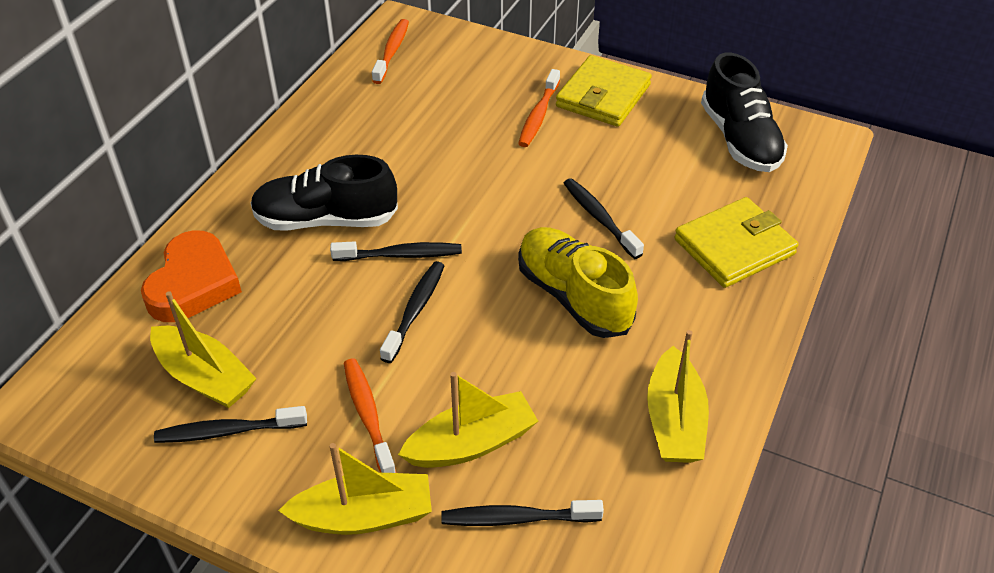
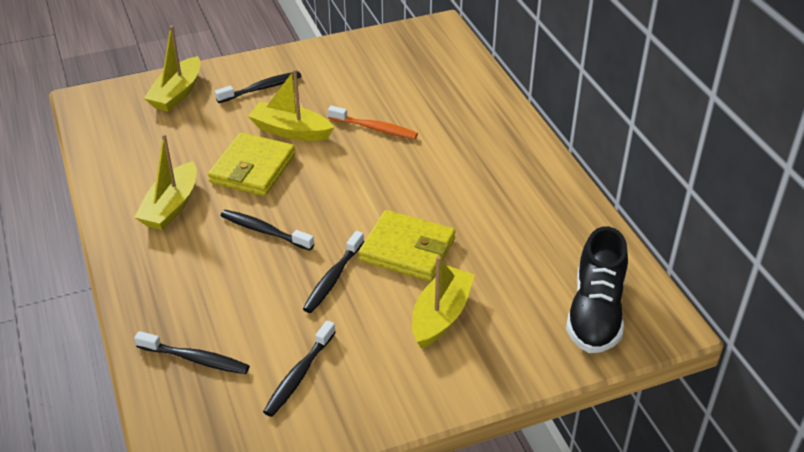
black shoe: 2 -> 1
orange heart: 1 -> 0
orange toothbrush: 3 -> 1
yellow shoe: 1 -> 0

